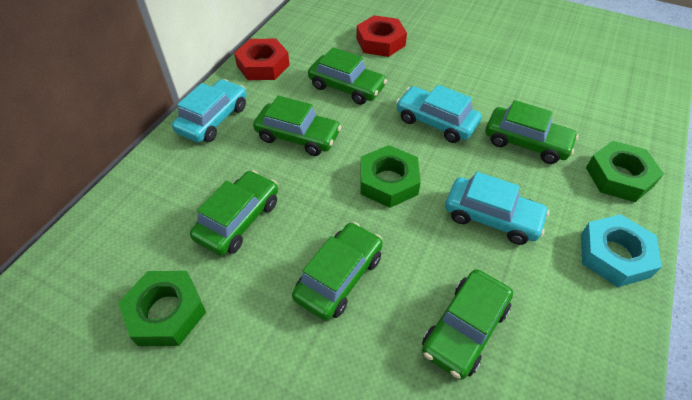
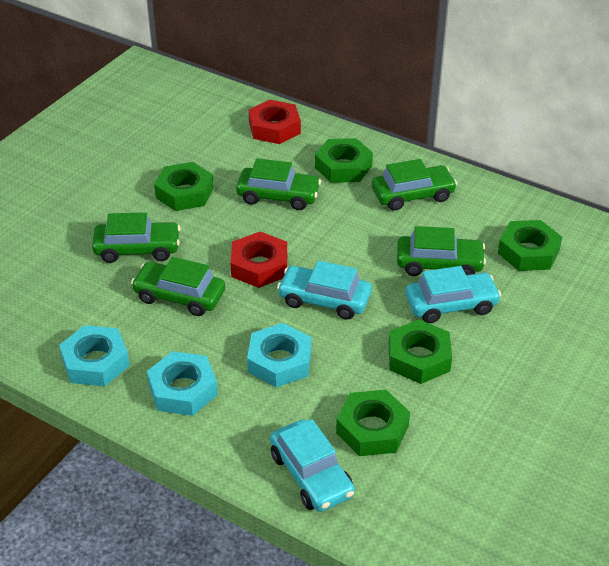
green car: 6 -> 5
green nut: 3 -> 5
turquoise nut: 1 -> 3

